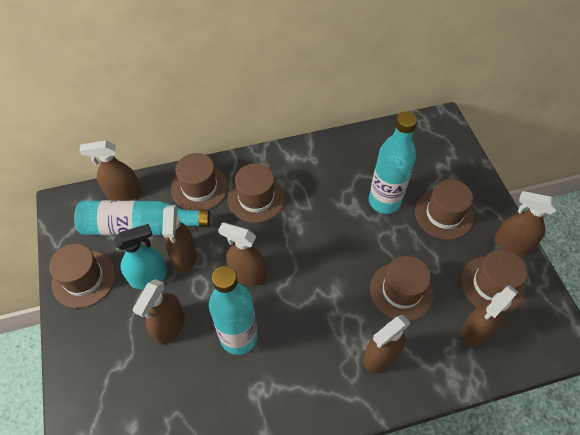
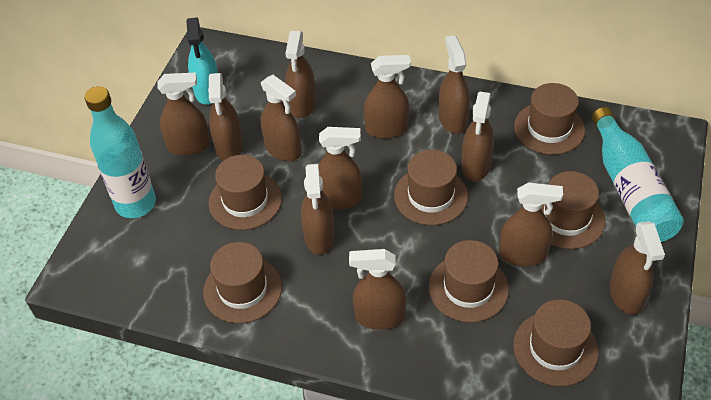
brown hat: 6 -> 7
brown spray bottle: 7 -> 12
turquoise bottle: 3 -> 2

